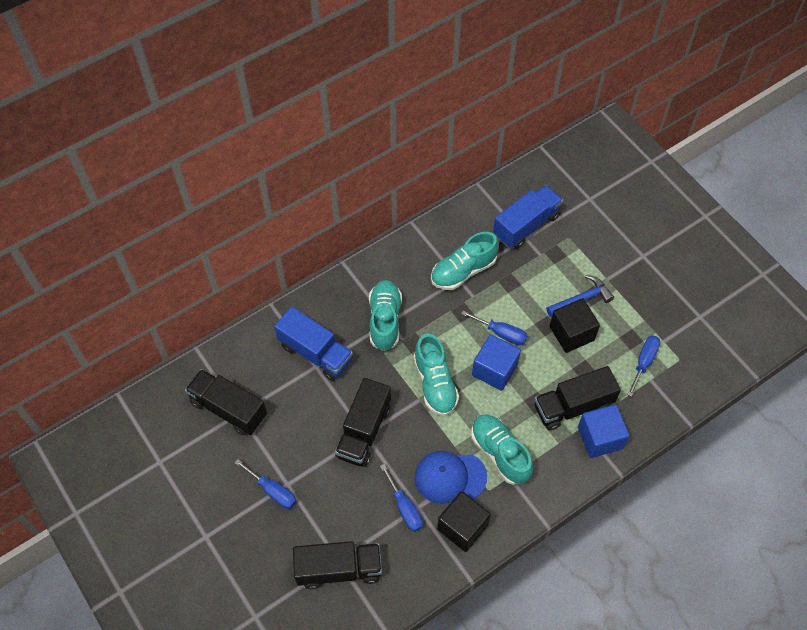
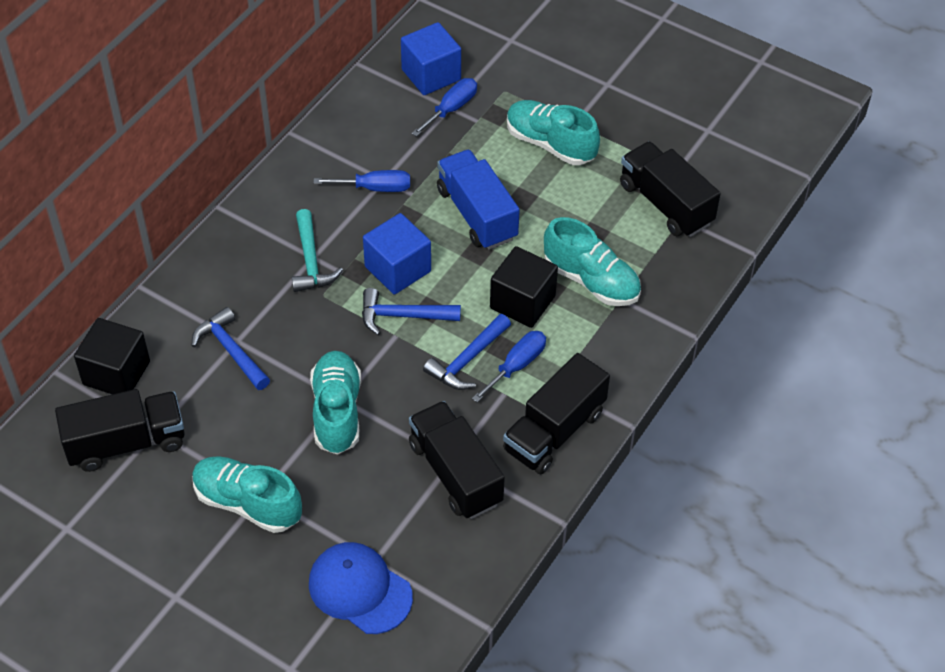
blue hammer: 1 -> 3
blue screwdriver: 4 -> 3
blue truck: 2 -> 1
turquoise hammer: 0 -> 1

